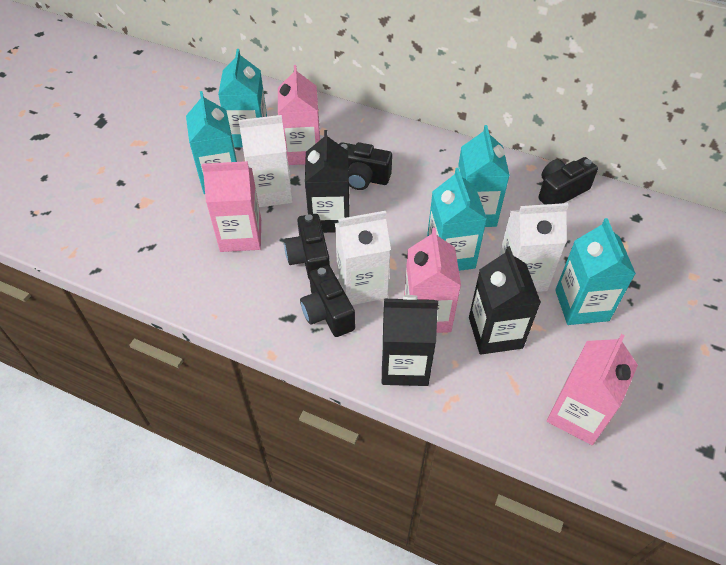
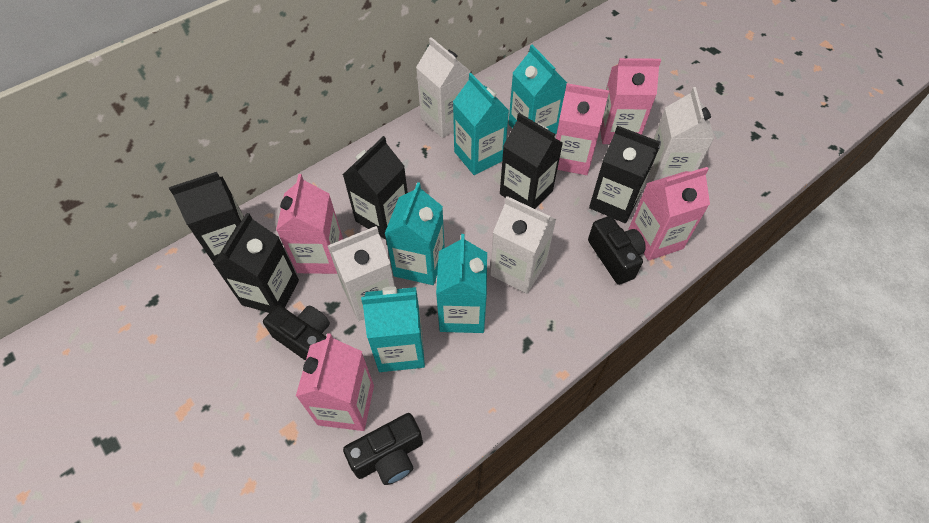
black camera: 4 -> 3
black carton: 3 -> 5
pink carton: 4 -> 5
white carton: 3 -> 4

